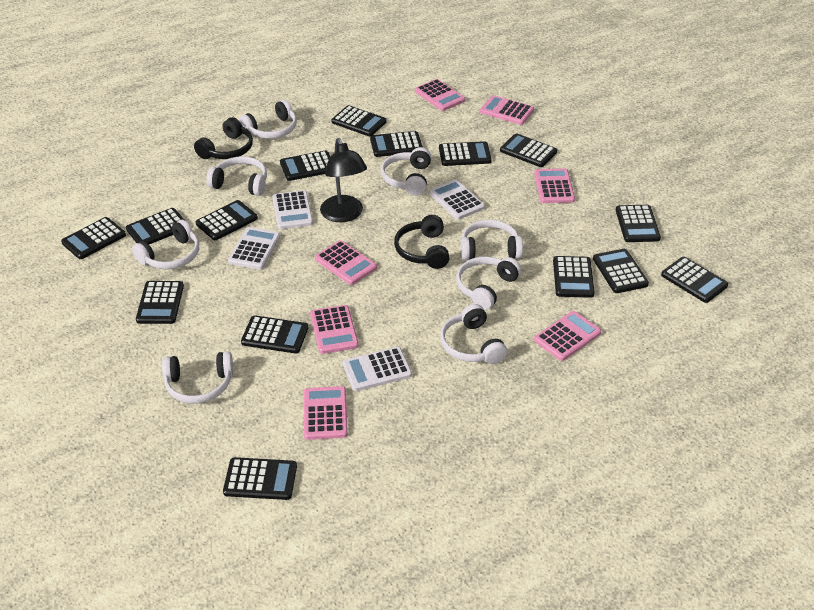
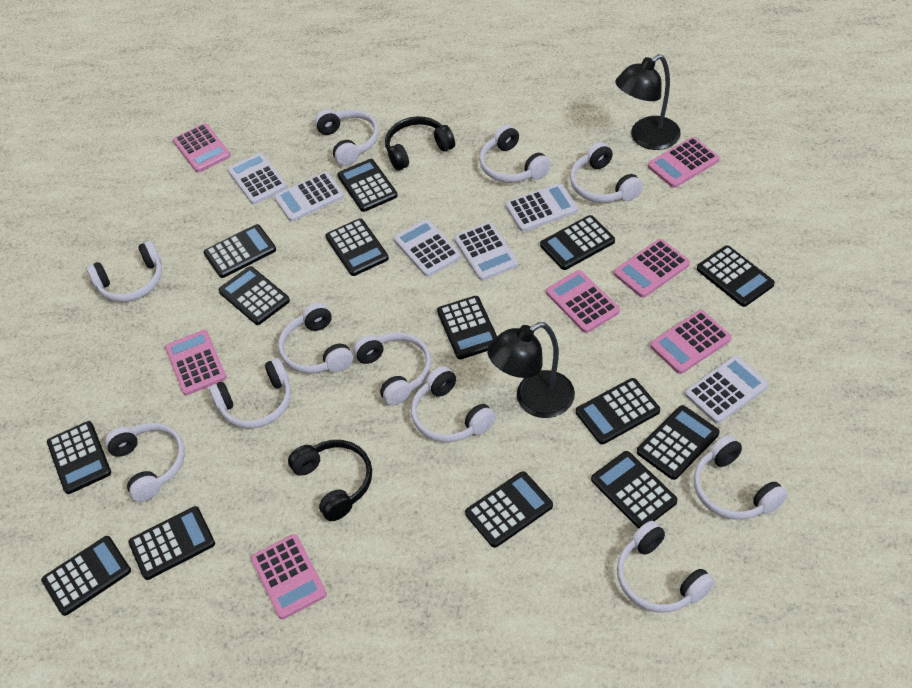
black calculator: 15 -> 14
black lamp: 1 -> 2
white calculator: 4 -> 6
white headphones: 8 -> 11

